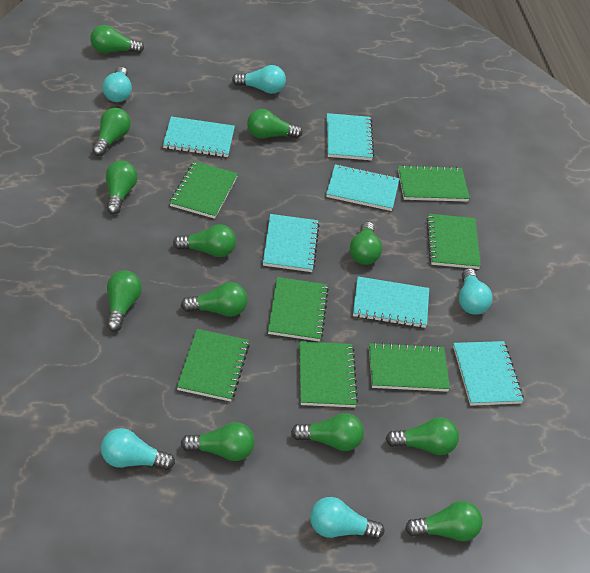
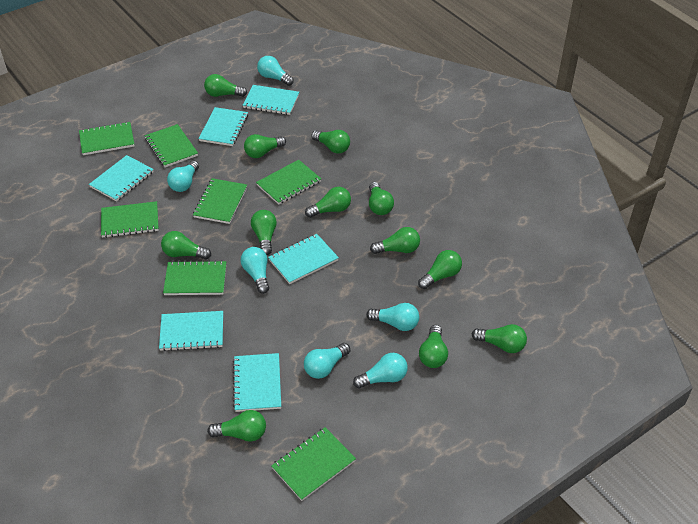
turquoise light bulb: 5 -> 6

